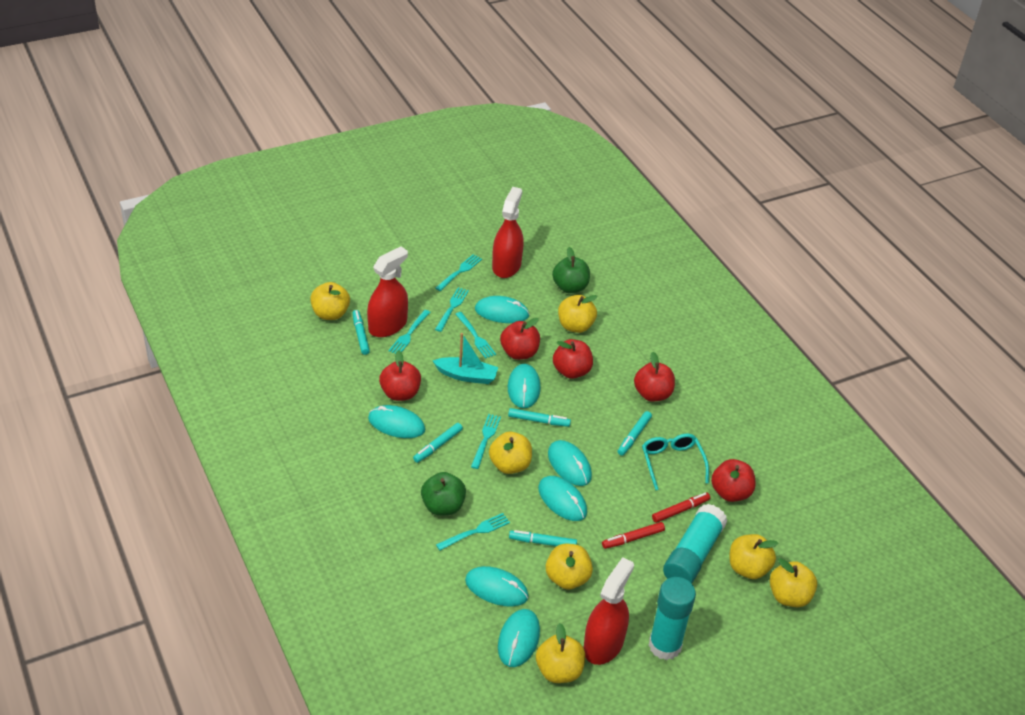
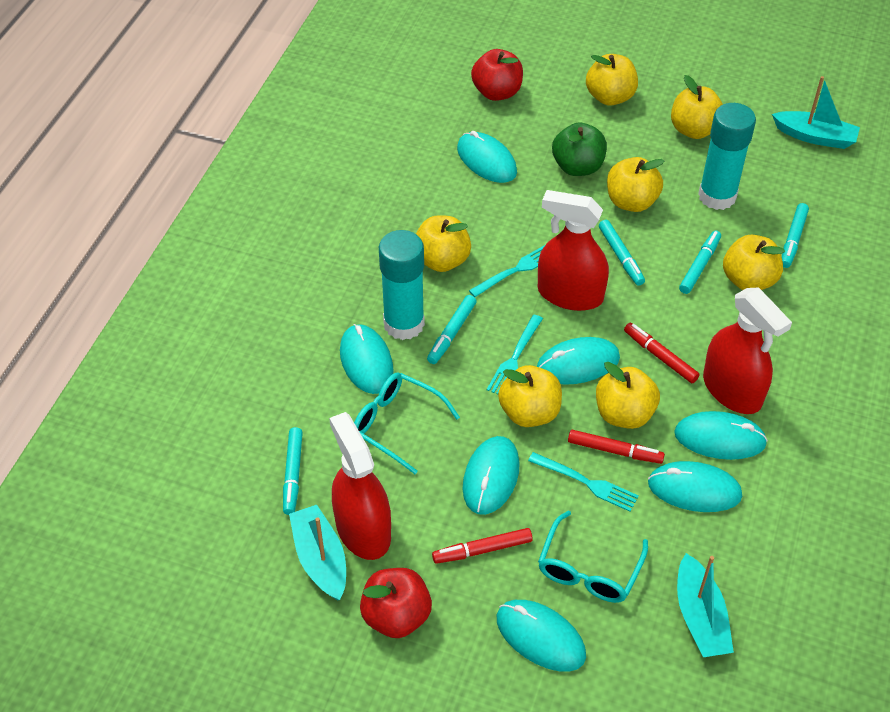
green apple: 2 -> 1
red apple: 5 -> 2
red marker: 2 -> 3
turquoise boat: 1 -> 3
turquoise fork: 6 -> 3
turquoise glasses: 1 -> 2

